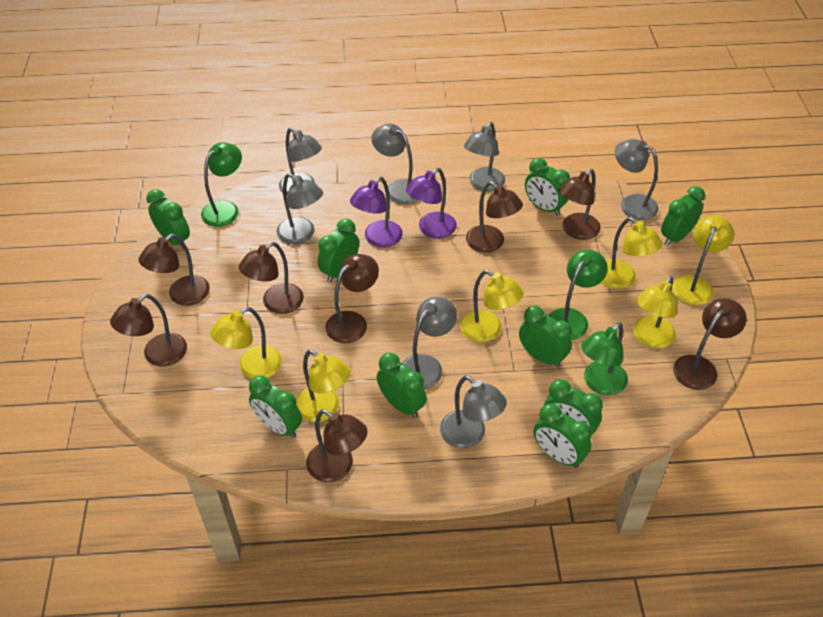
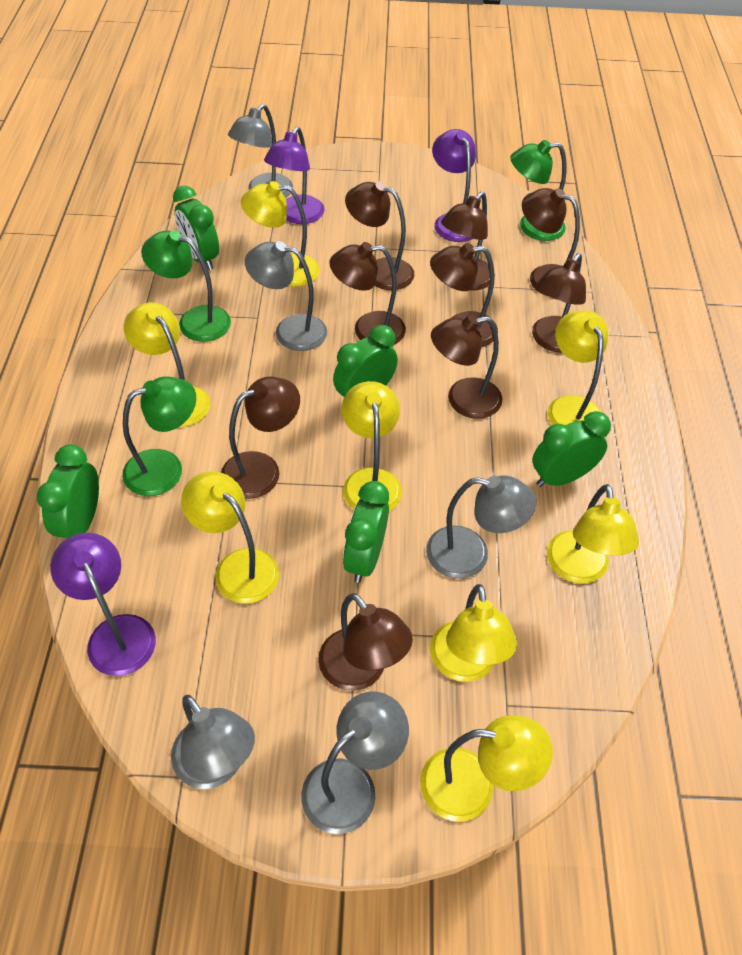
brown lamp: 8 -> 9
green clock: 9 -> 5
grey lamp: 7 -> 5
purple lamp: 2 -> 3
yellow lamp: 6 -> 8

